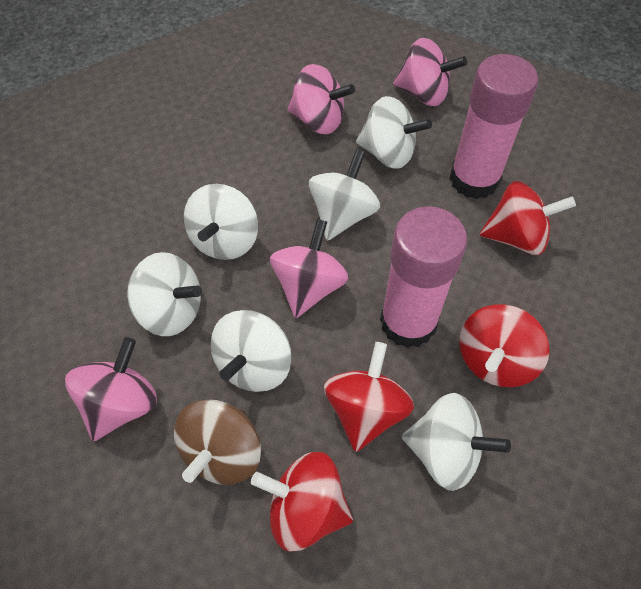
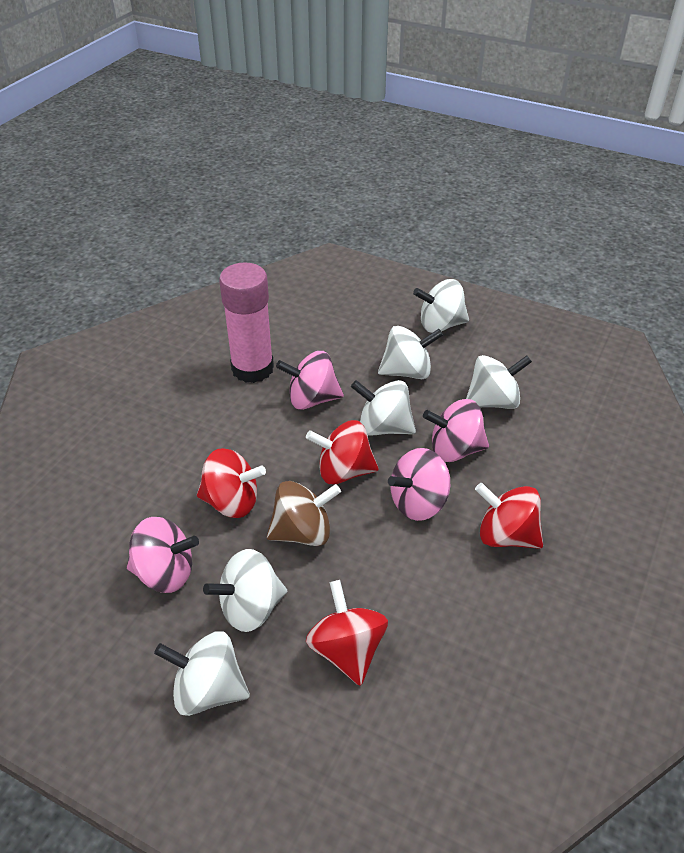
pink glue stick: 2 -> 1

